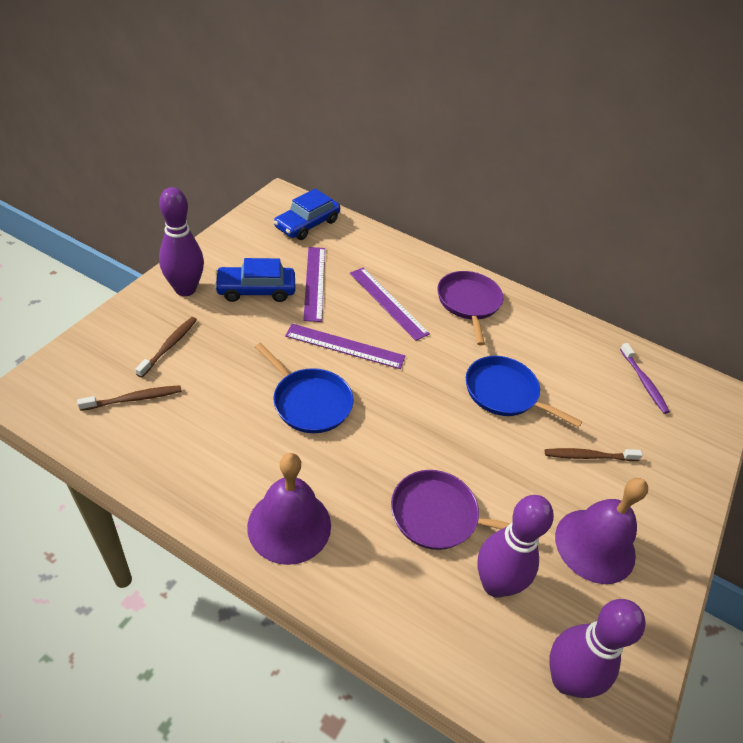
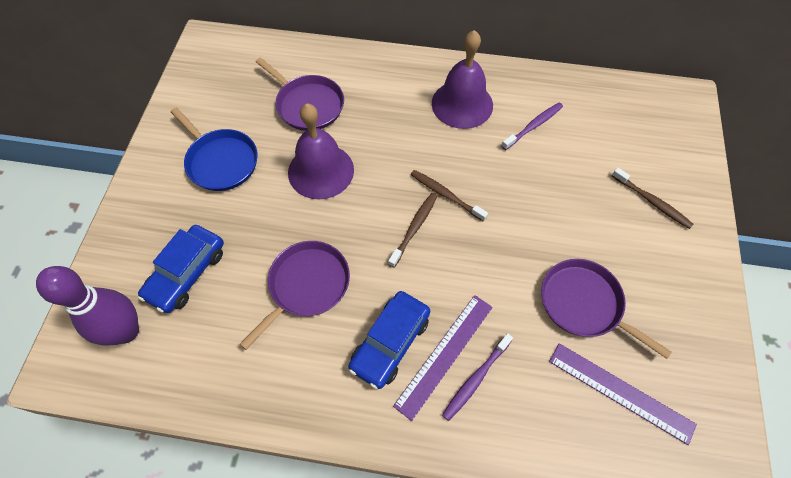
blue pan: 2 -> 1
purple bowling pin: 3 -> 1
purple pan: 2 -> 3
purple ruler: 3 -> 2
purple toothbrush: 1 -> 2

